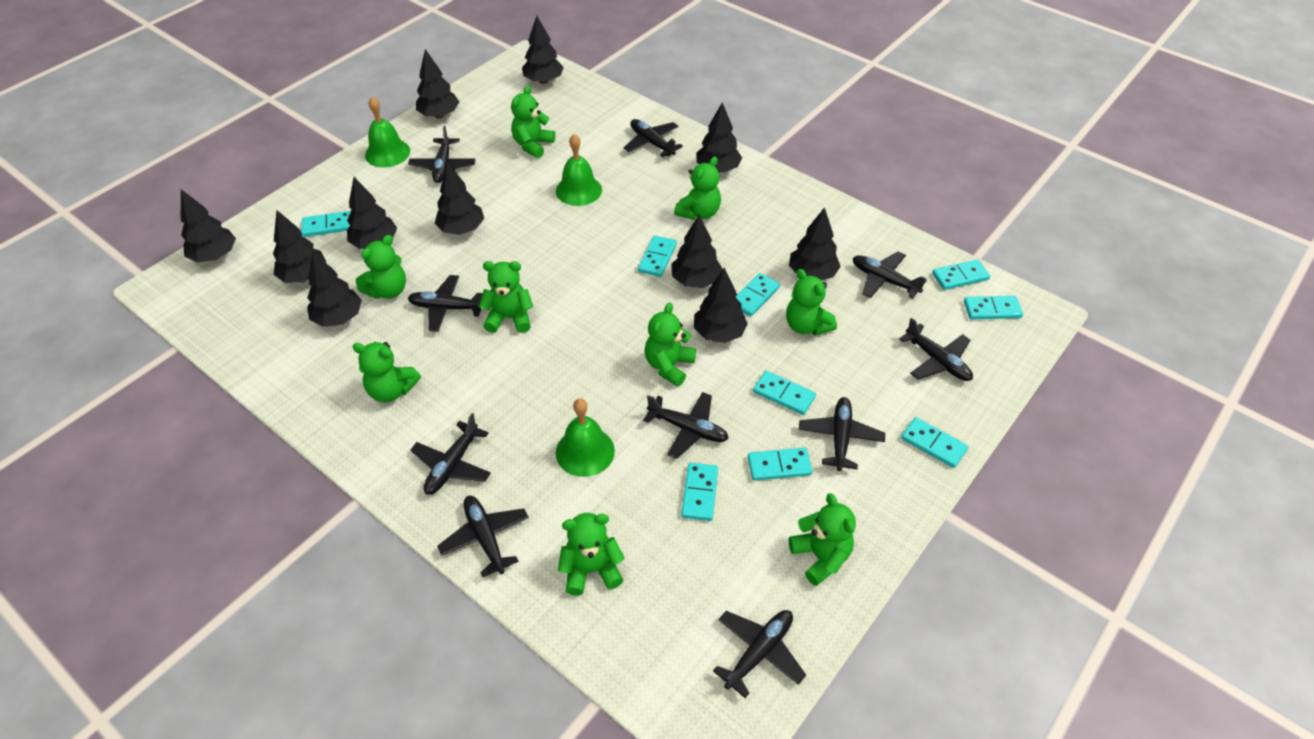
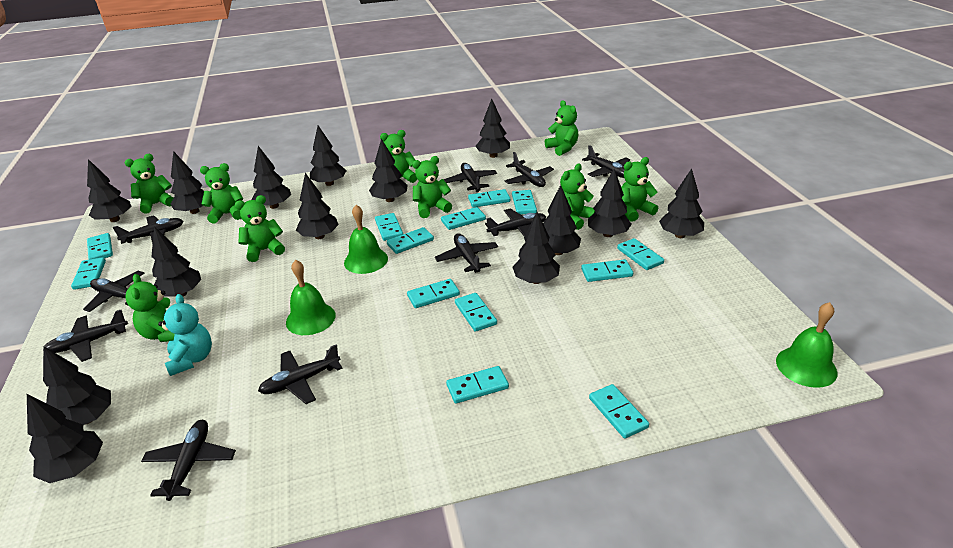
black tree: 11 -> 14
turquoise domino: 9 -> 13
turquoise teddy bear: 0 -> 1

